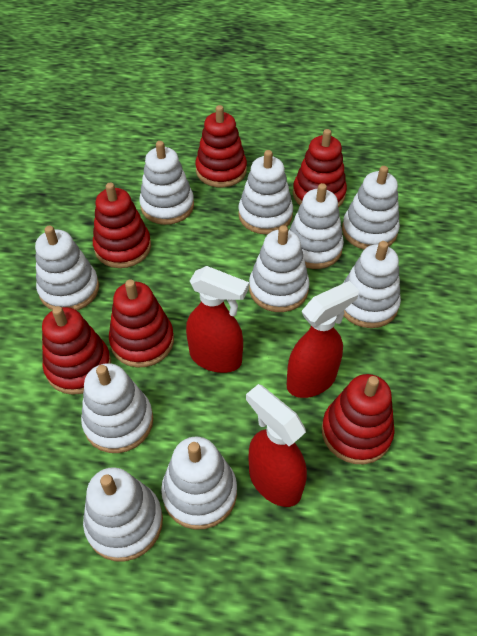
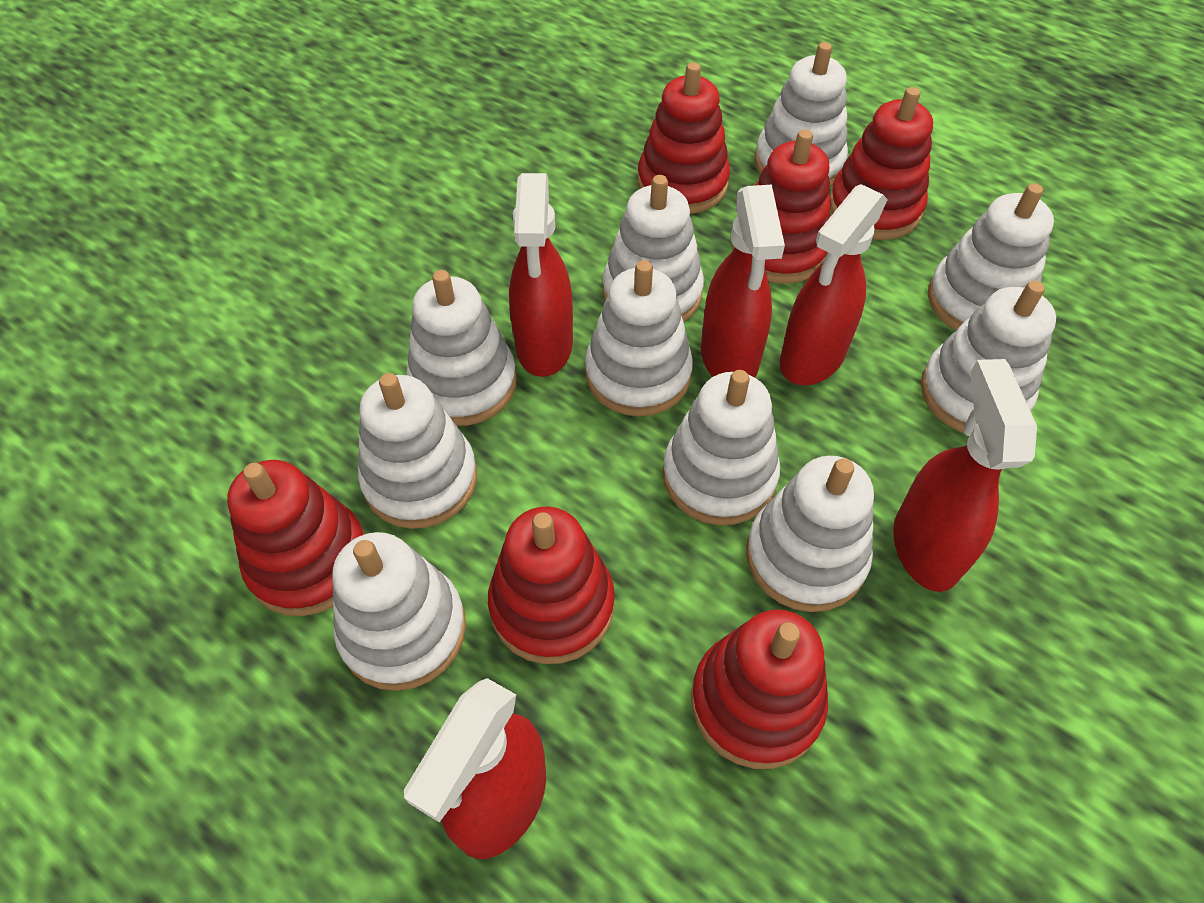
red spray bottle: 3 -> 5

